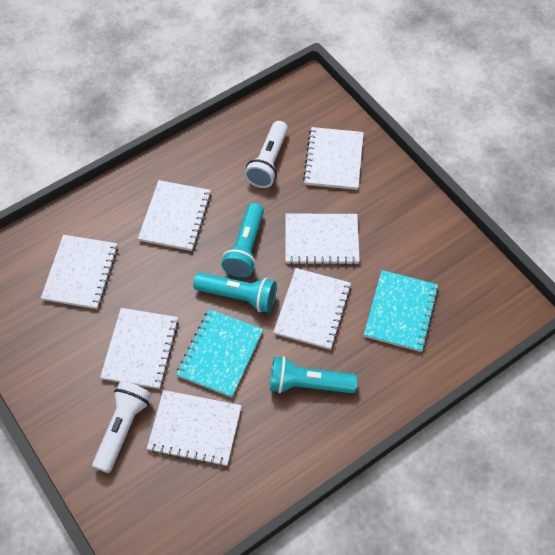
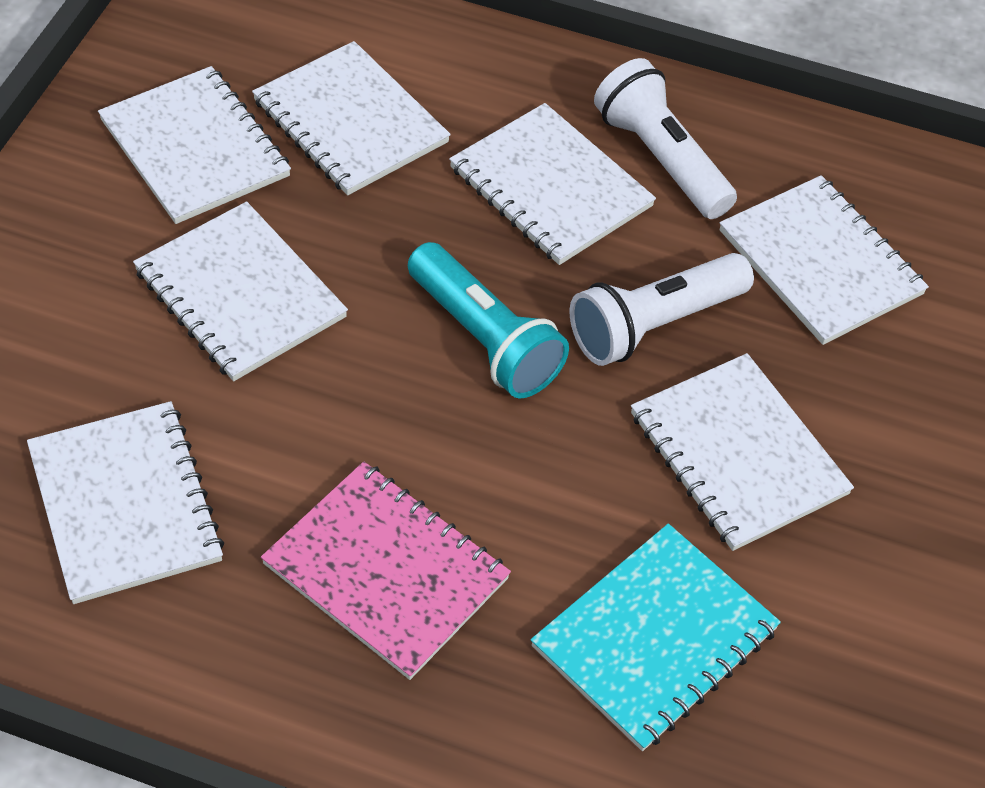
pink notebook: 0 -> 1
turquoise flashlight: 3 -> 1
turquoise notebook: 2 -> 1

